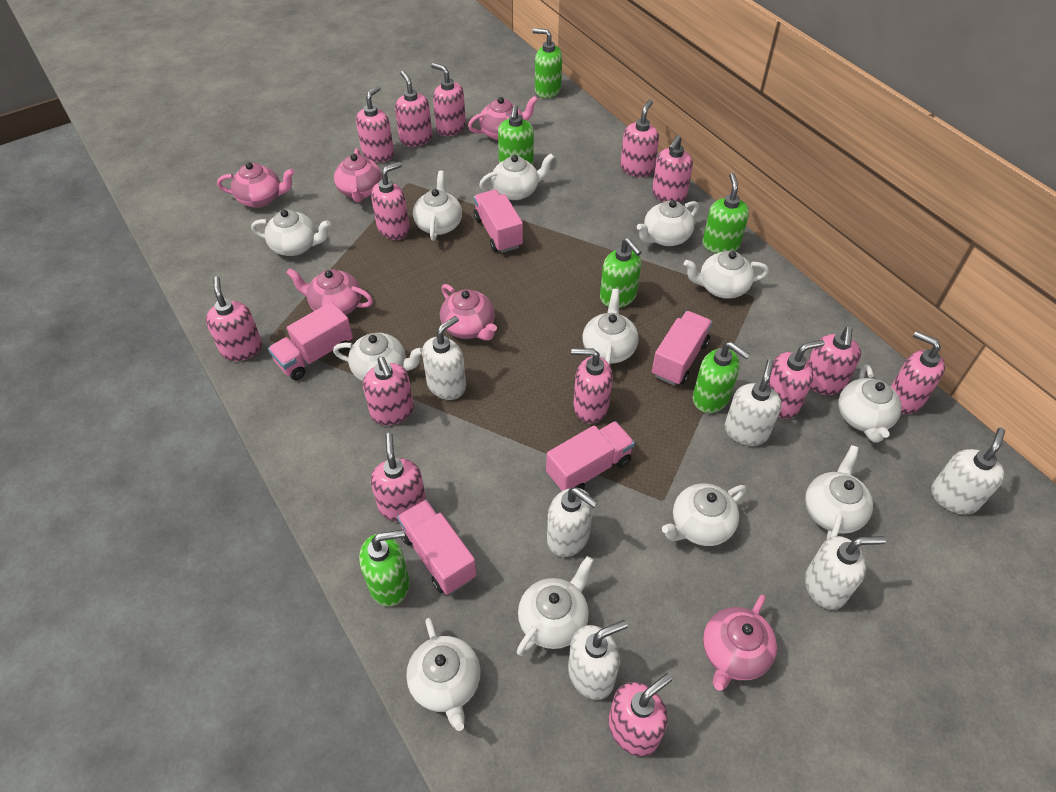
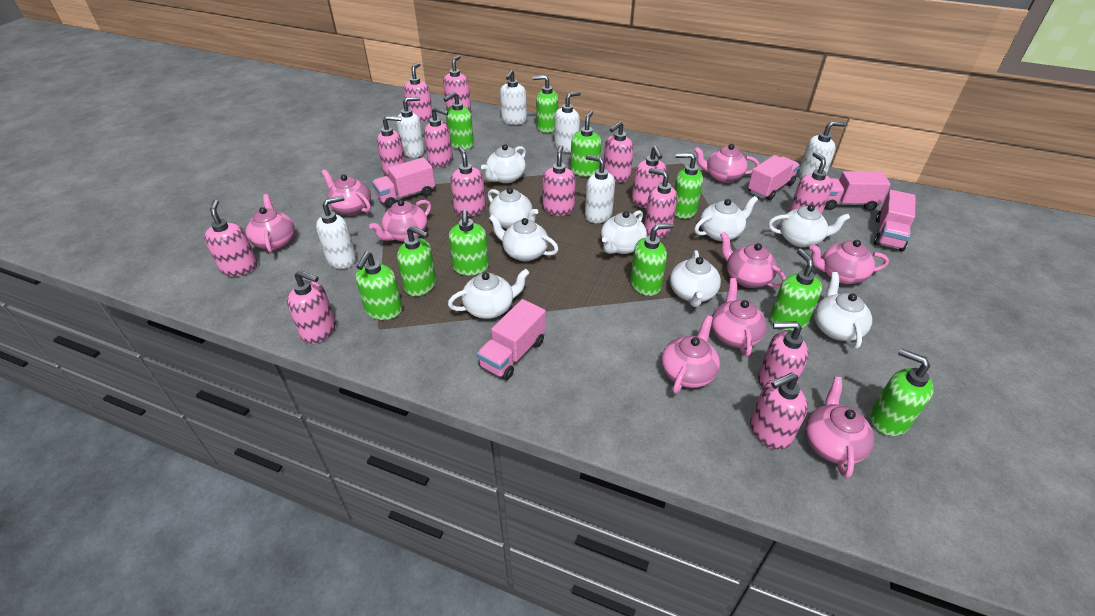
green soap dispenser: 6 -> 10
pink teapot: 6 -> 9
white teapot: 12 -> 9

